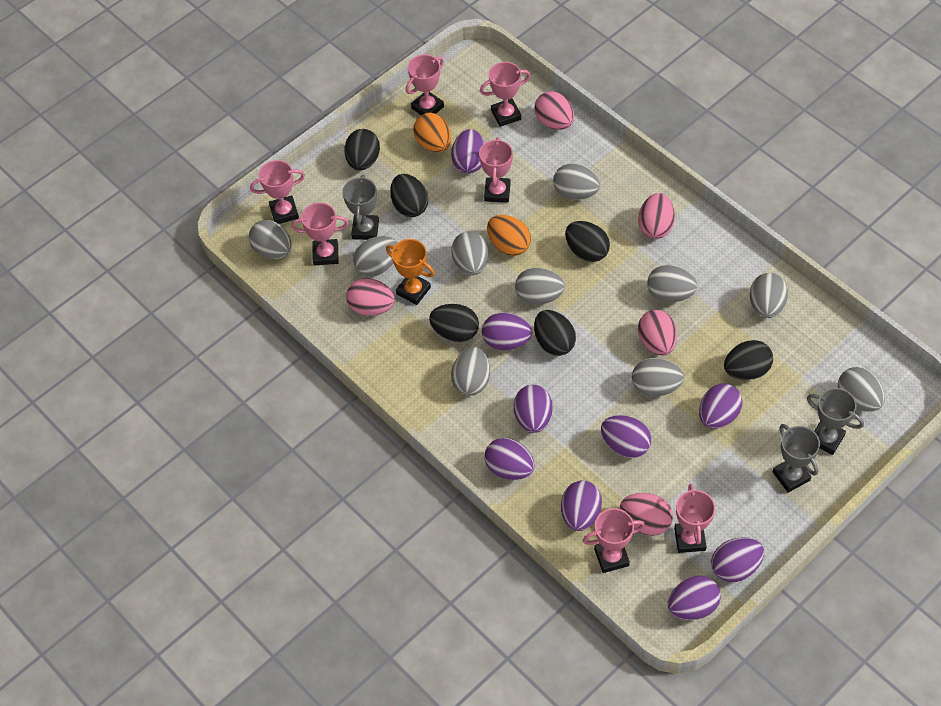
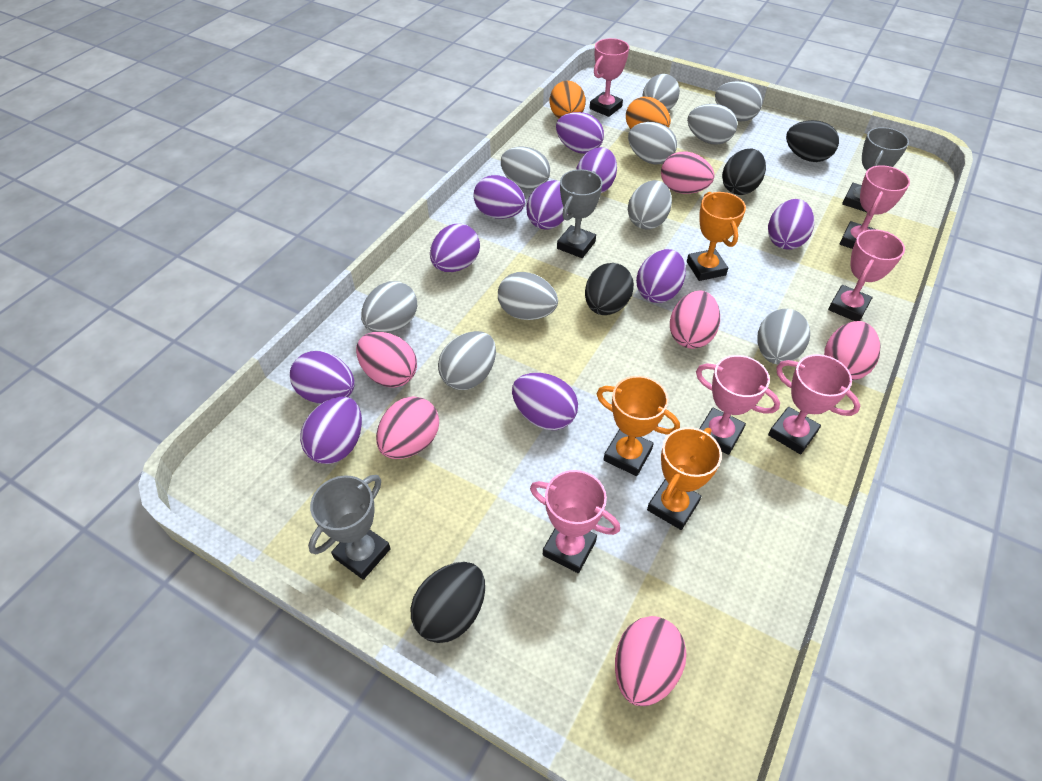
black egg: 6 -> 4
orange trophy: 1 -> 3
pink egg: 5 -> 6
pink trophy: 7 -> 6
purple egg: 9 -> 10

